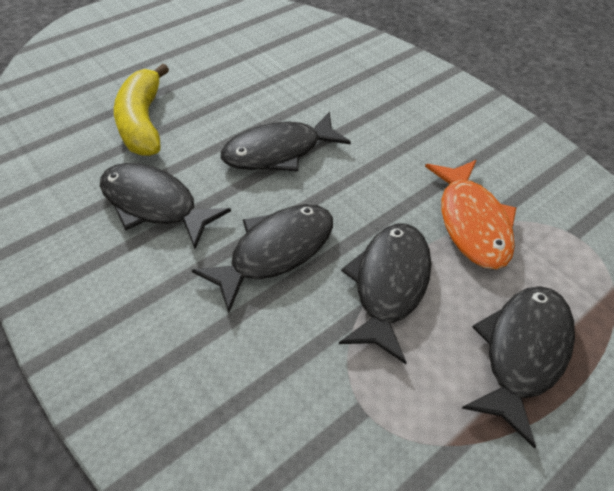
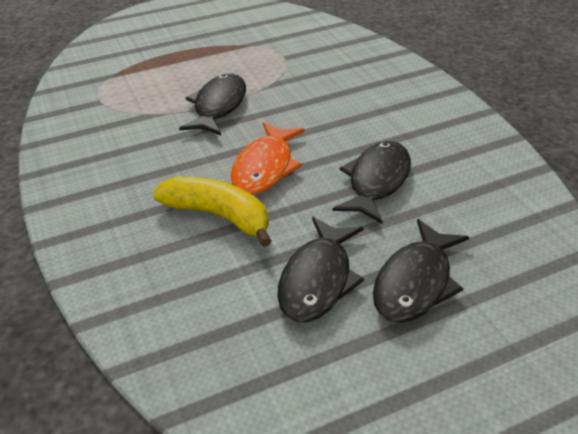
black fish: 5 -> 4

